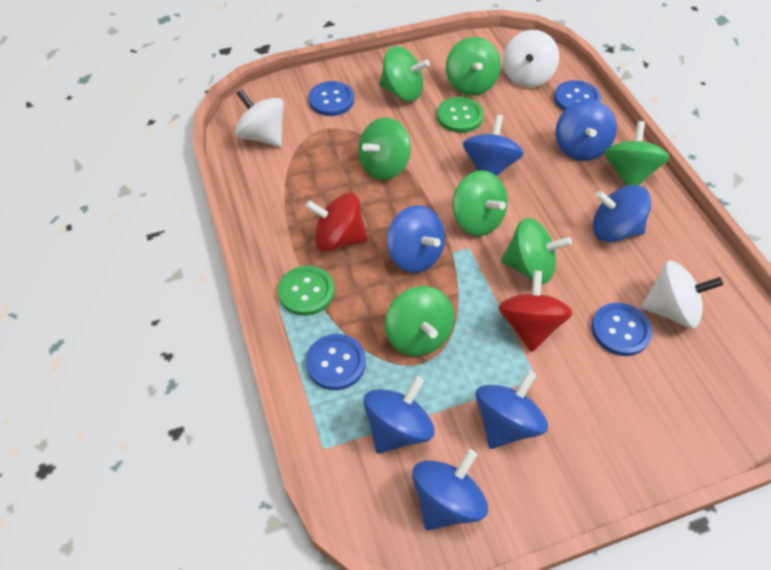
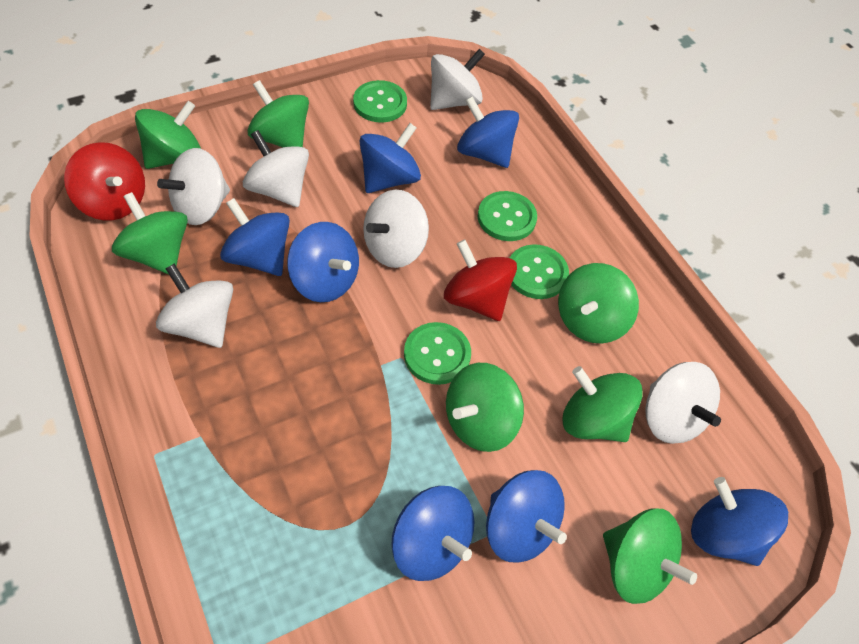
blue button: 4 -> 0
green button: 2 -> 4
white spinning top: 3 -> 6

